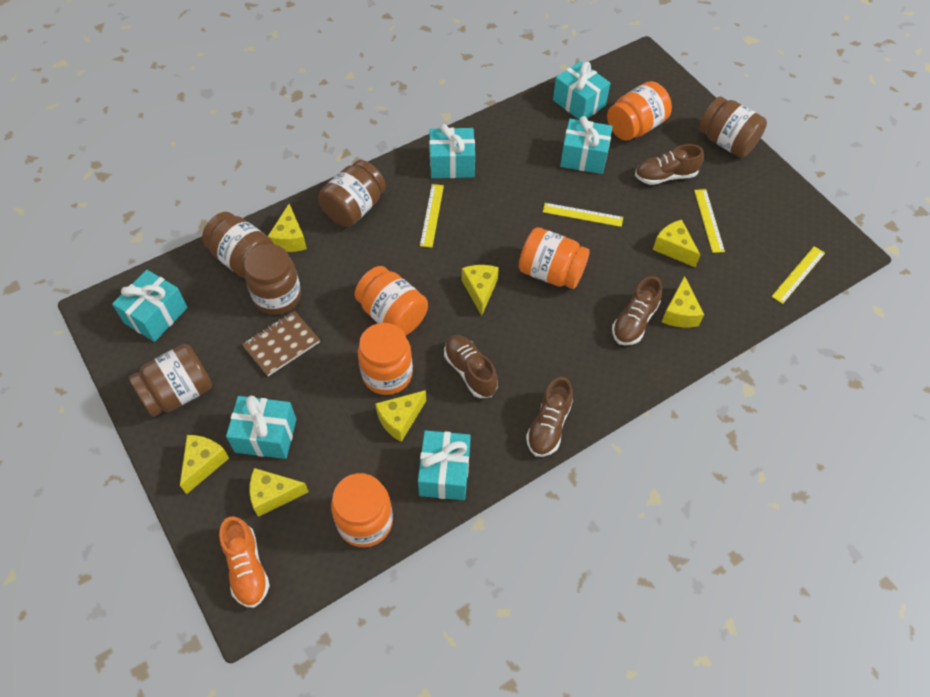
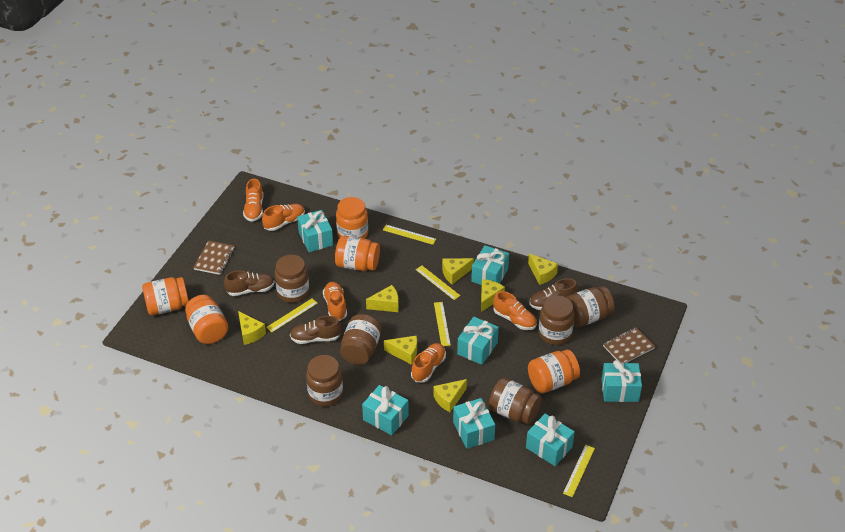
brown jar: 5 -> 6
brown notebook: 1 -> 2
brown shoe: 4 -> 3
orange shoe: 1 -> 5
turquoise gift: 6 -> 7
yellow ruler: 4 -> 5

